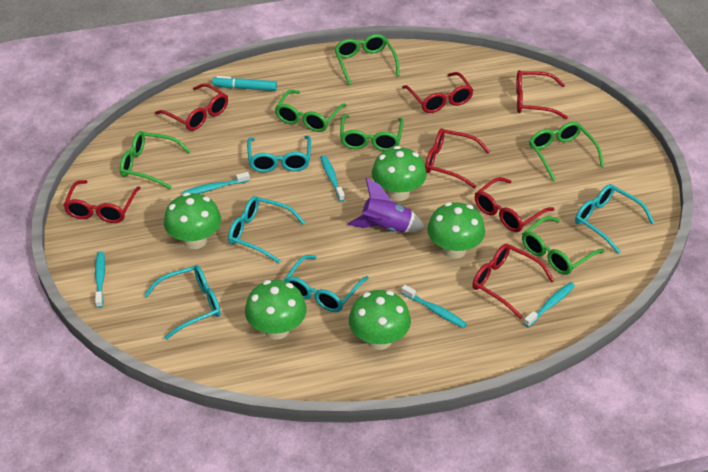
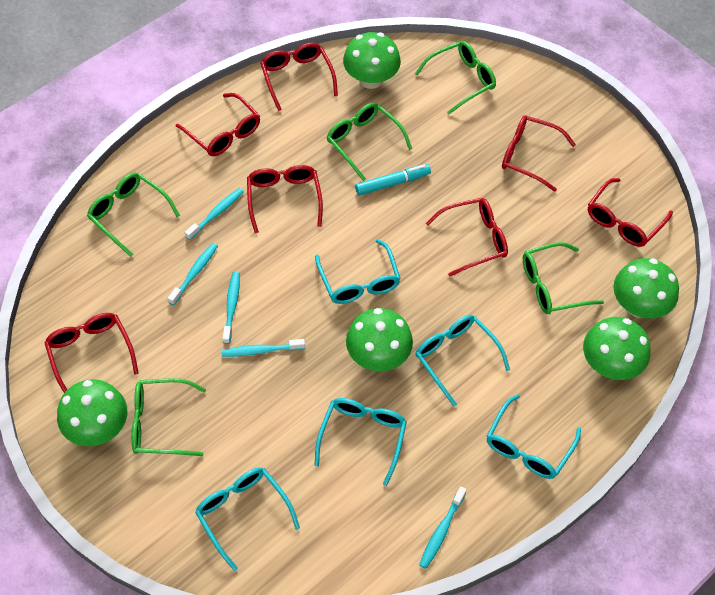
green glasses: 6 -> 5
purple rocket: 1 -> 0

